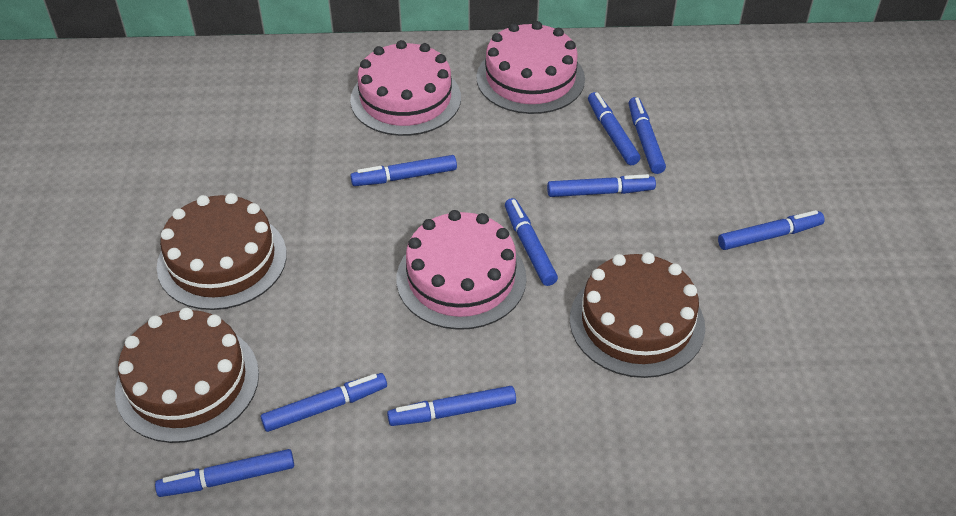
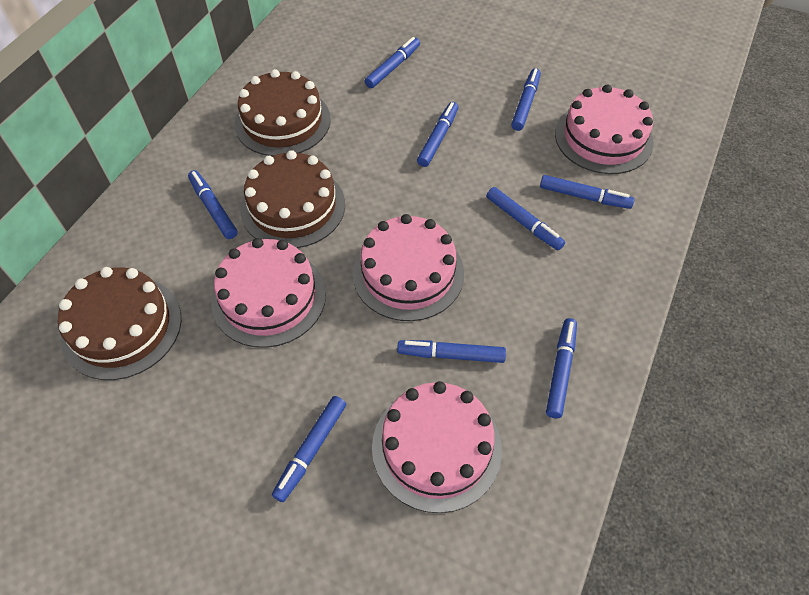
pink cake: 3 -> 4

